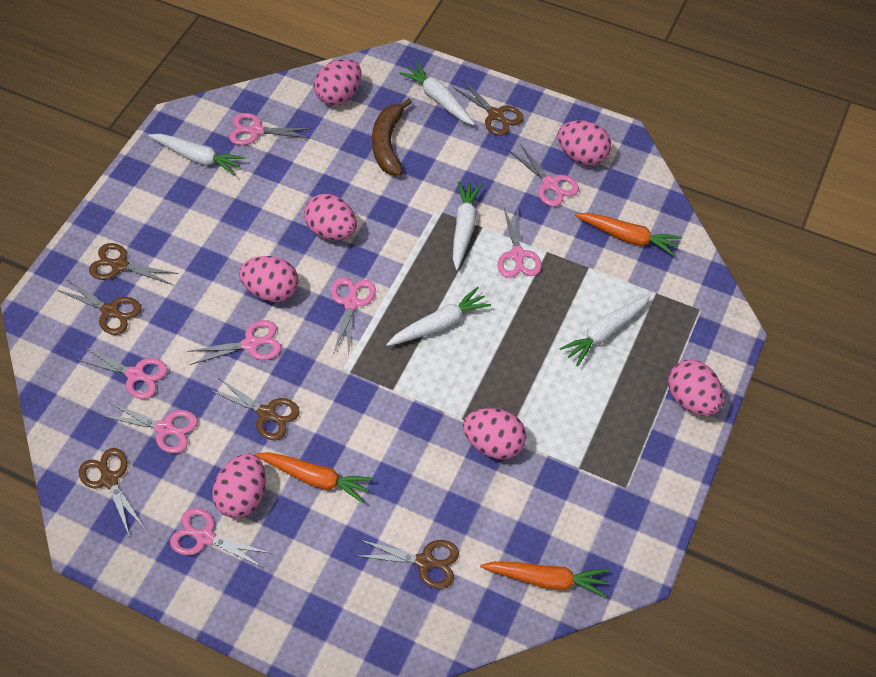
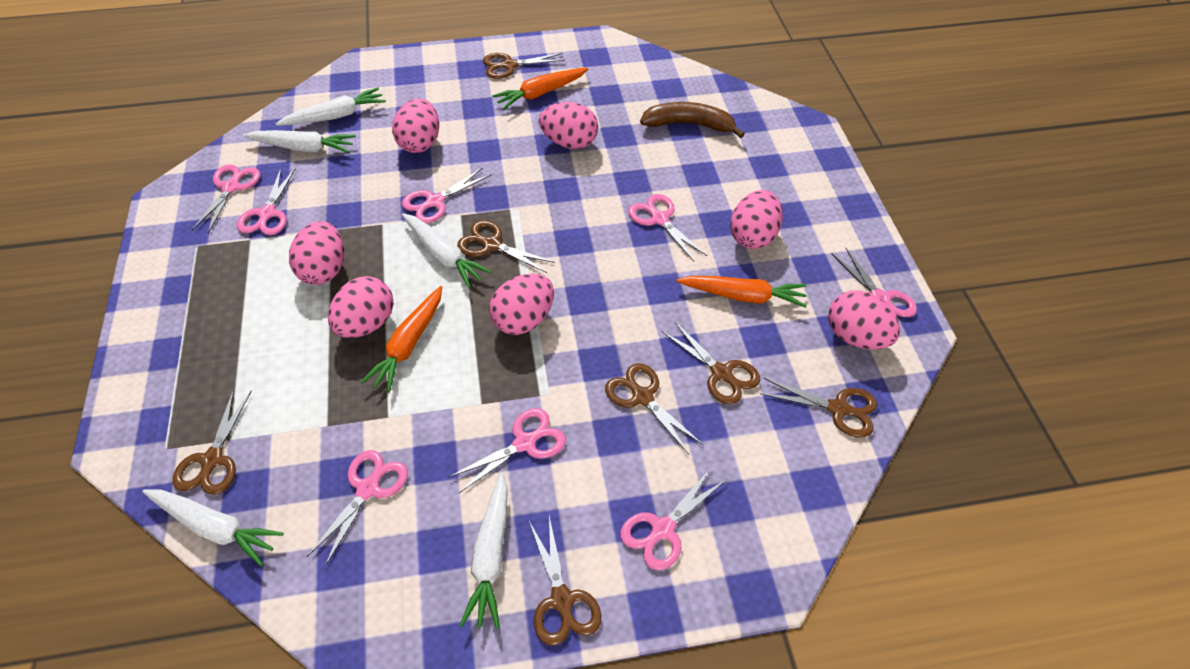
brown scissors: 6 -> 7

